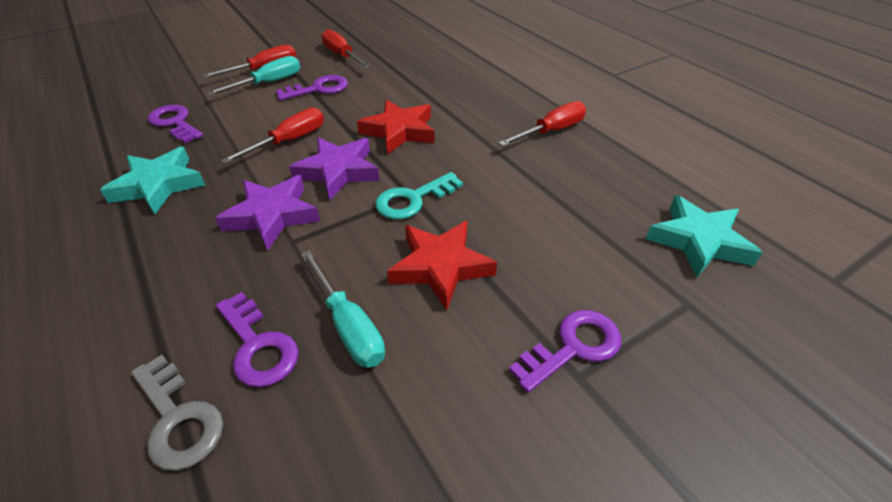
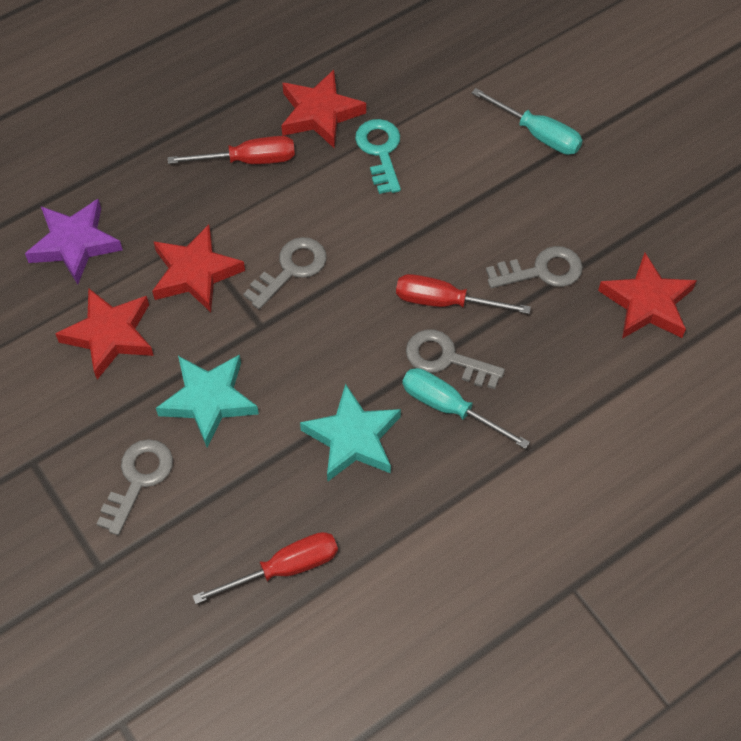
grey key: 1 -> 4
purple key: 4 -> 0
purple star: 2 -> 1
red screwdriver: 4 -> 3
red star: 2 -> 4

